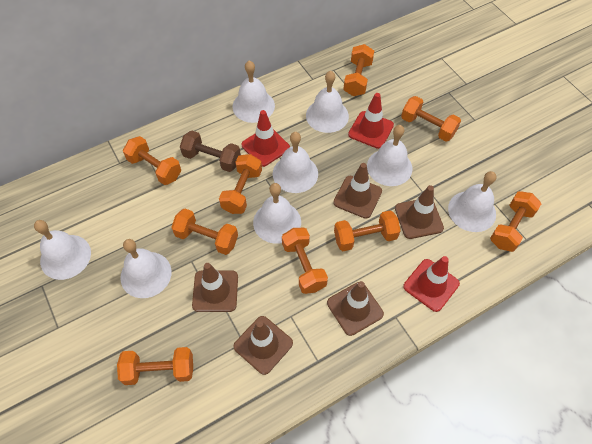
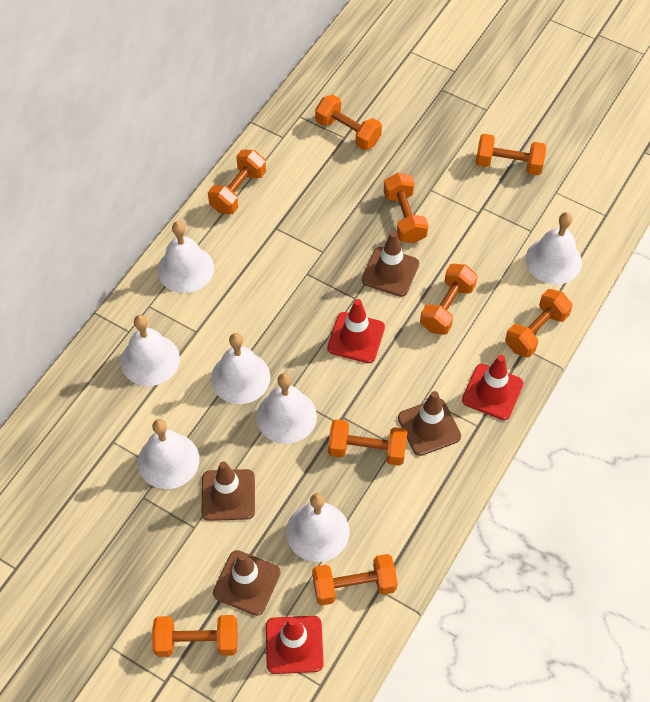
brown dumbbell: 1 -> 0
brown traffic cone: 5 -> 4
white bell: 8 -> 7

